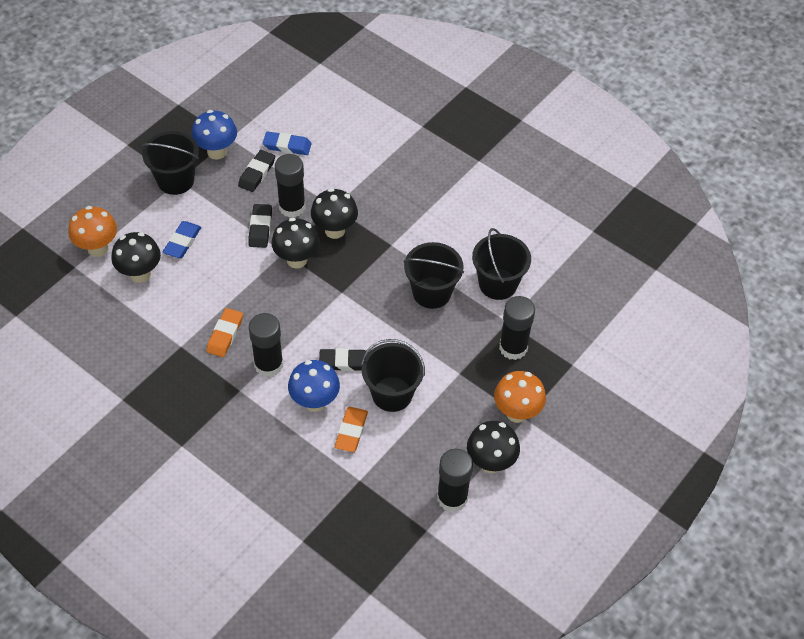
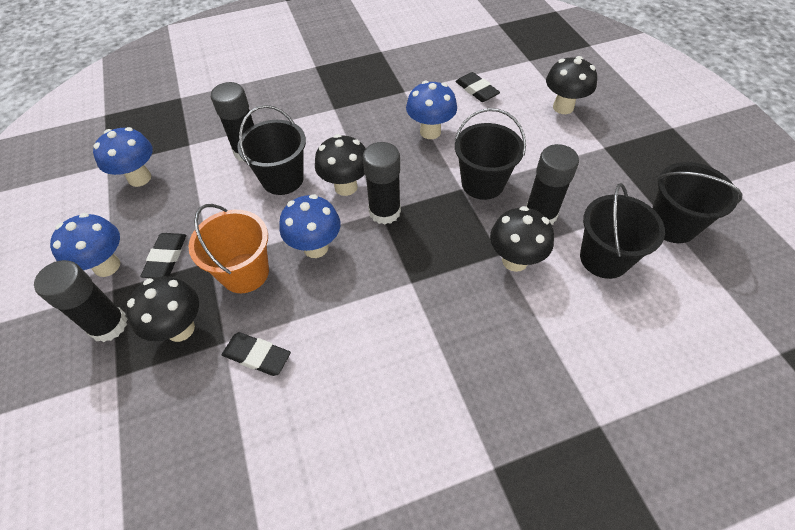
blue eraser: 2 -> 0
blue mushroom: 2 -> 4
orange bucket: 0 -> 1
orange eraser: 2 -> 0
orange mushroom: 2 -> 0

